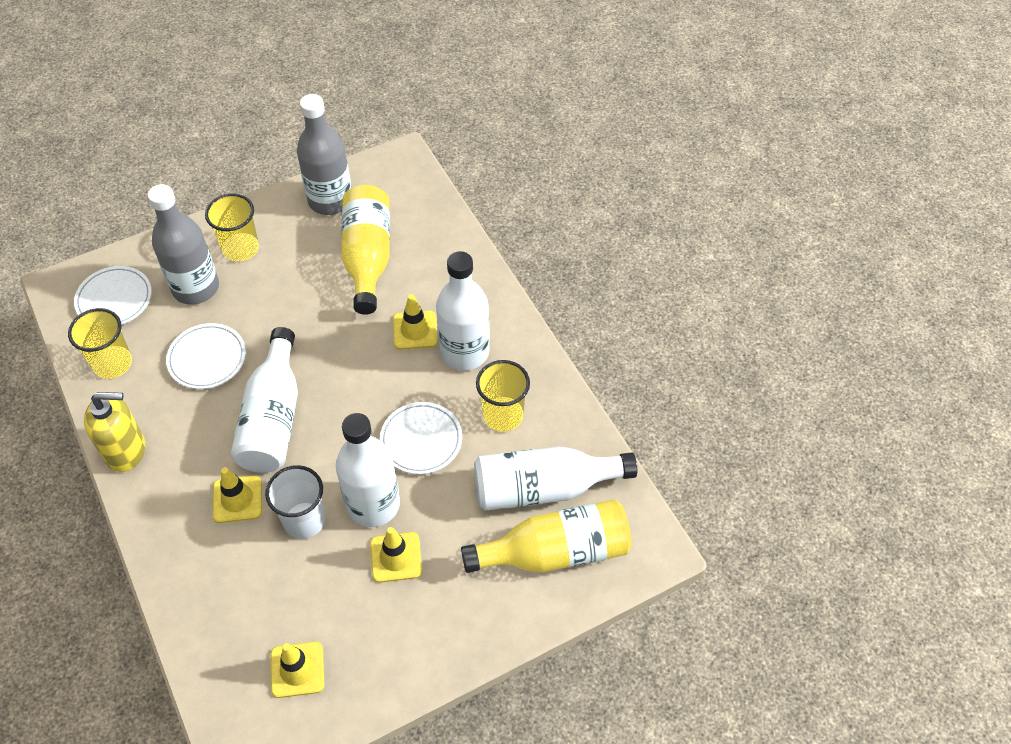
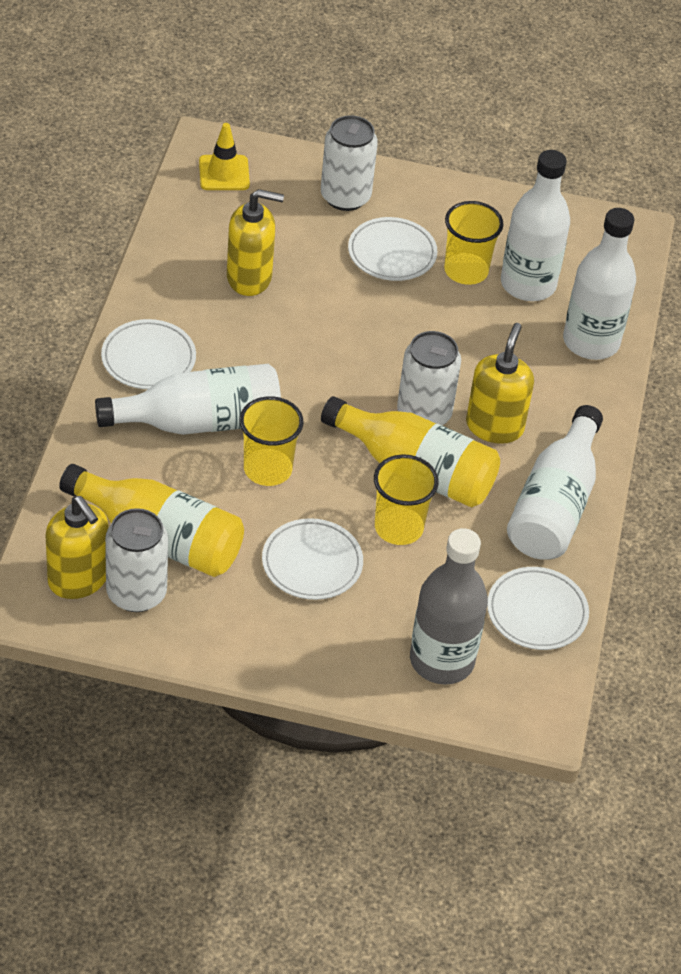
grey bottle: 2 -> 1
white can: 0 -> 3
white cup: 1 -> 0
white plate: 3 -> 4
yellow soap dispenser: 1 -> 3
yellow traffic cone: 4 -> 1

